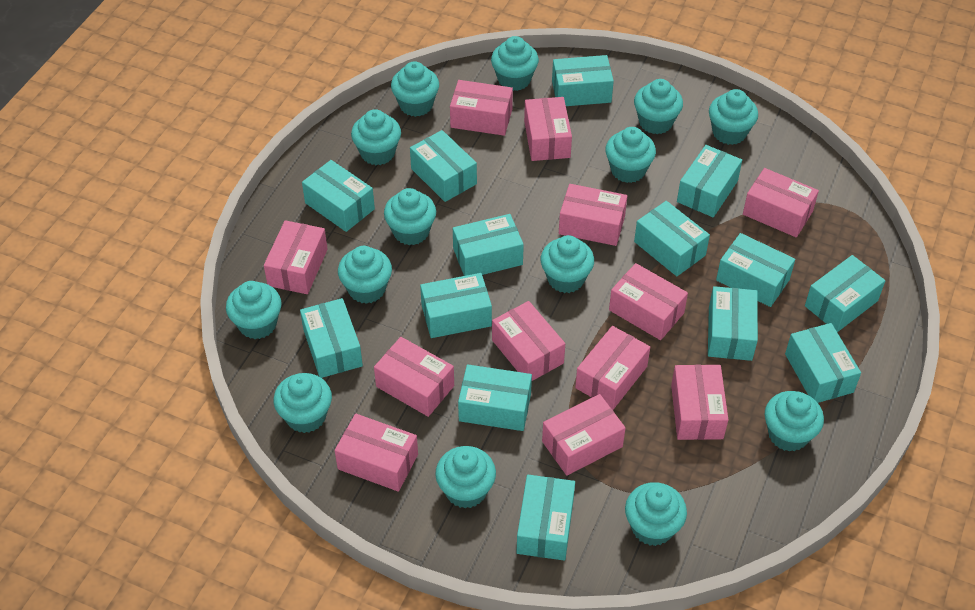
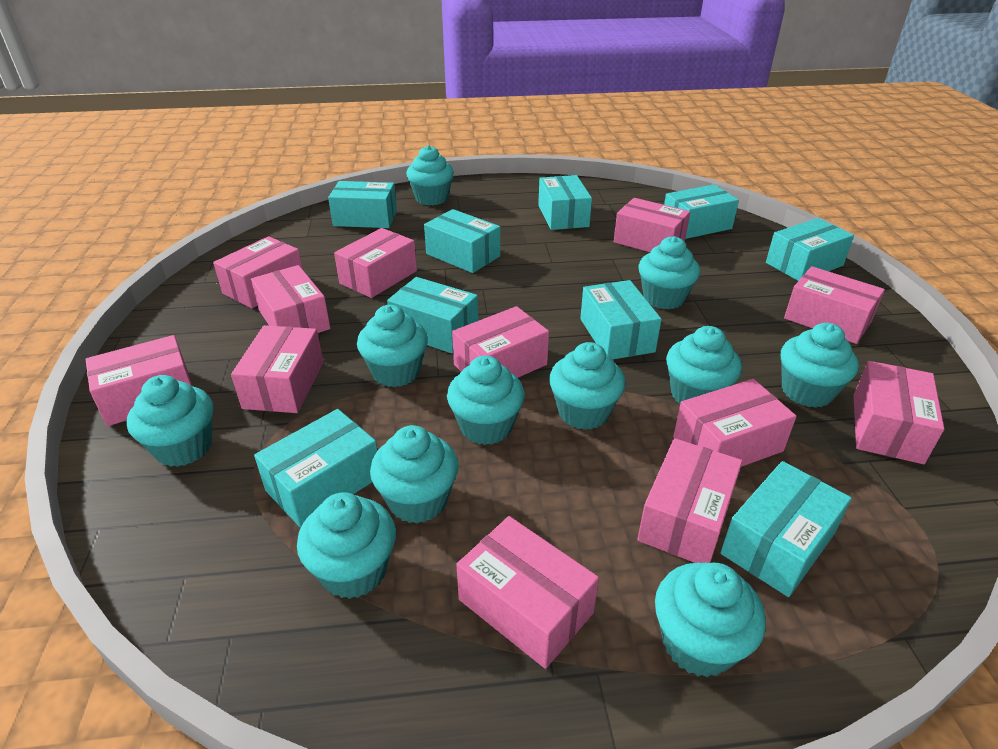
turquoise box: 14 -> 9
turquoise cupcake: 14 -> 11

